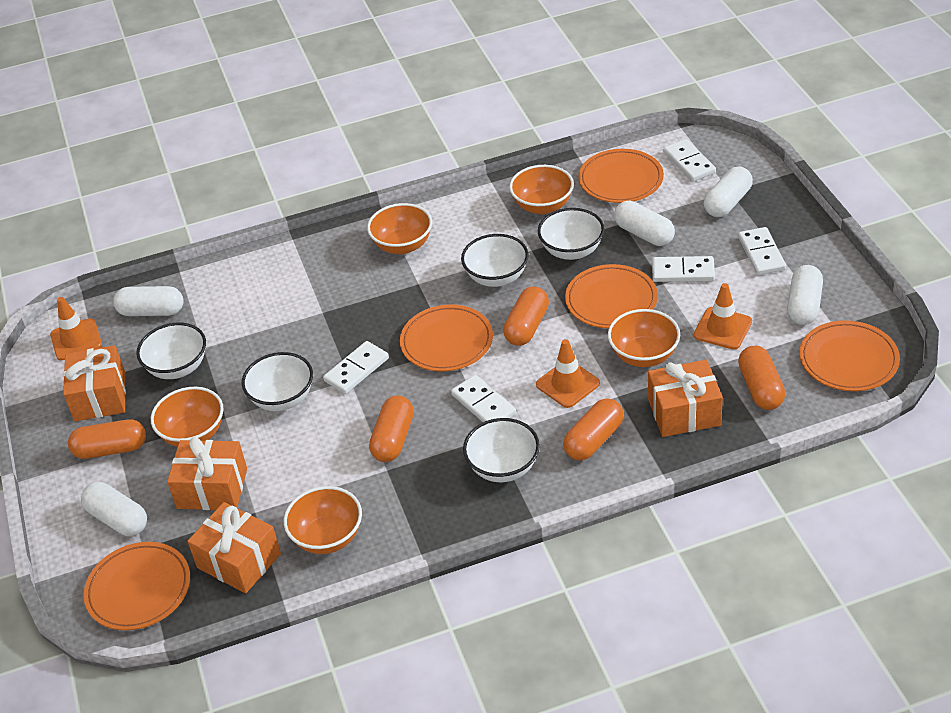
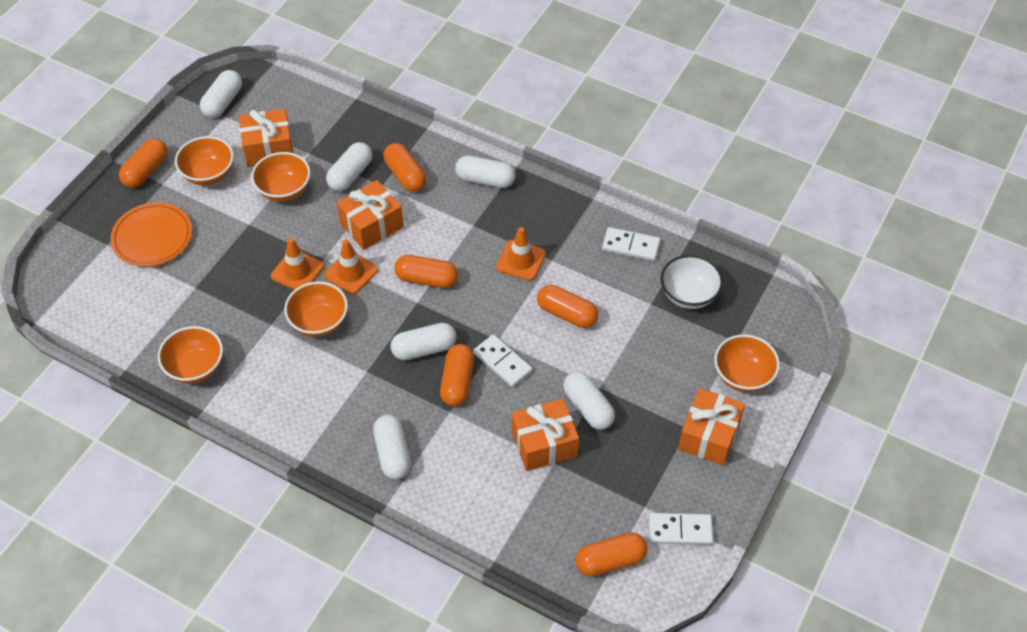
orange capsule: 5 -> 6
orange plate: 5 -> 1
white bowl: 5 -> 1
white capsule: 5 -> 6
white domino: 5 -> 3

